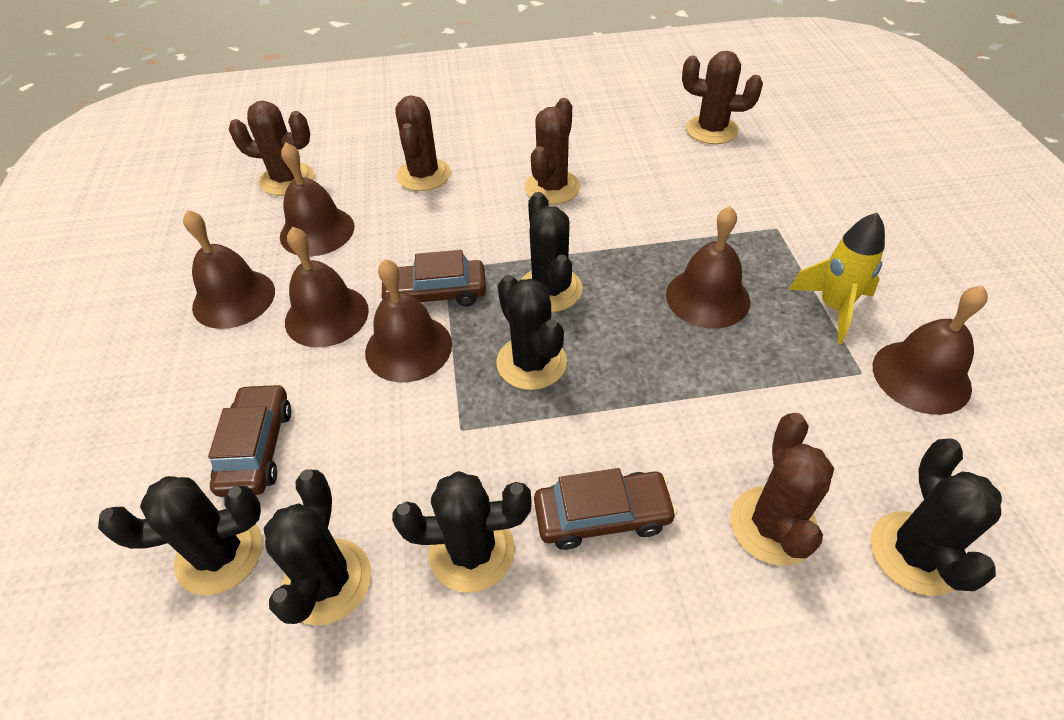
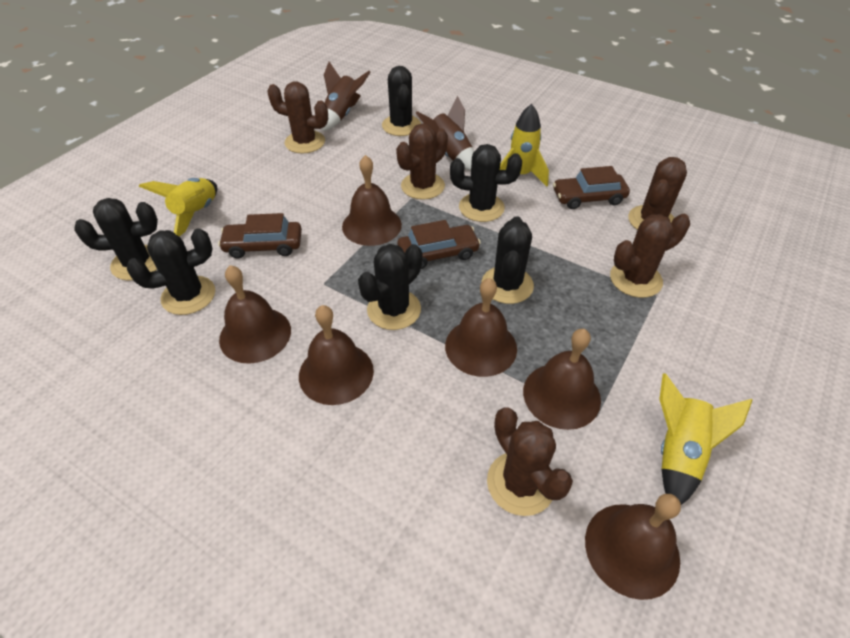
brown rocket: 0 -> 2
yellow rocket: 1 -> 3

